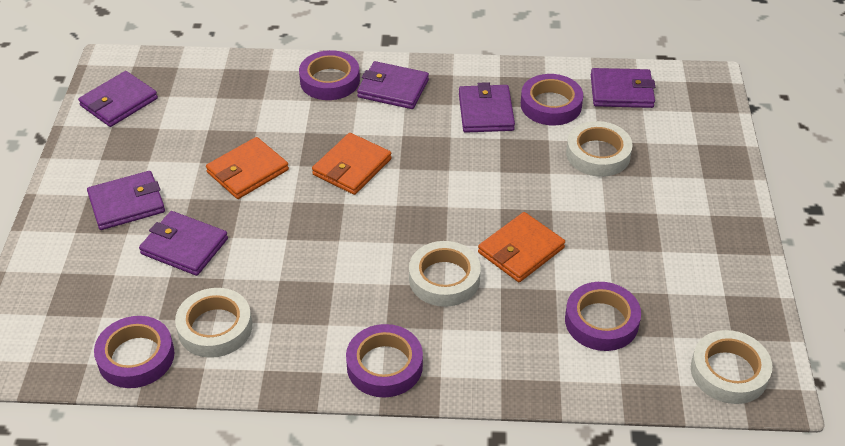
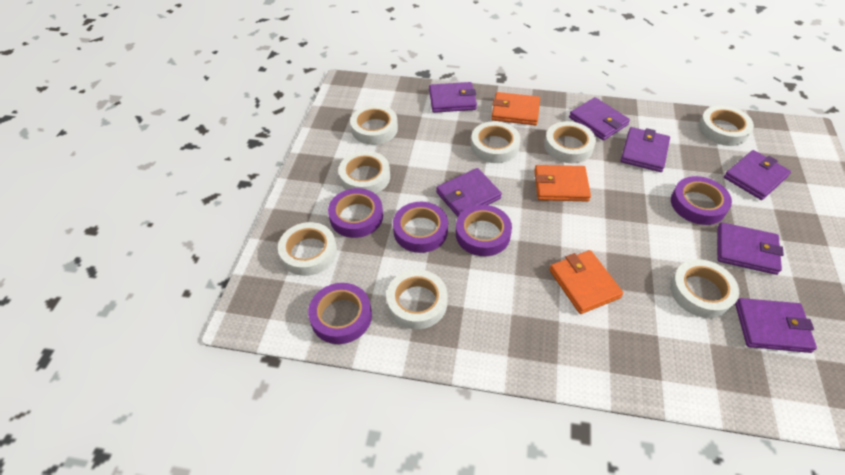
purple wallet: 6 -> 7
white tape: 4 -> 8

